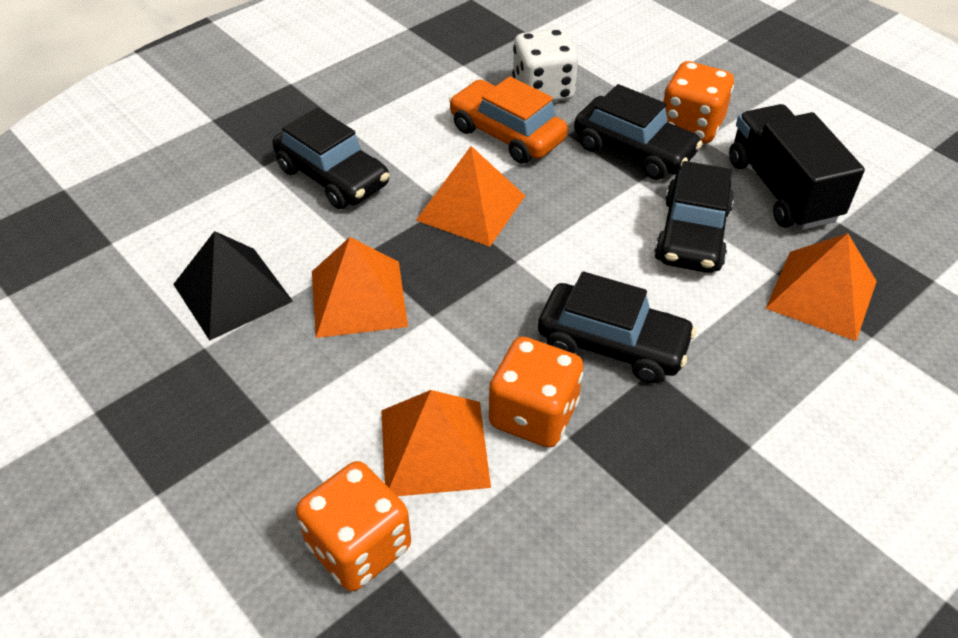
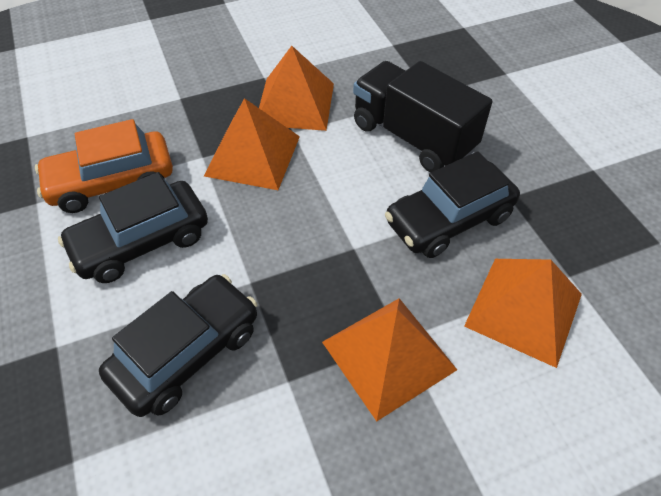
black car: 4 -> 3
black pyramid: 1 -> 0
orange dice: 3 -> 0
white dice: 1 -> 0

